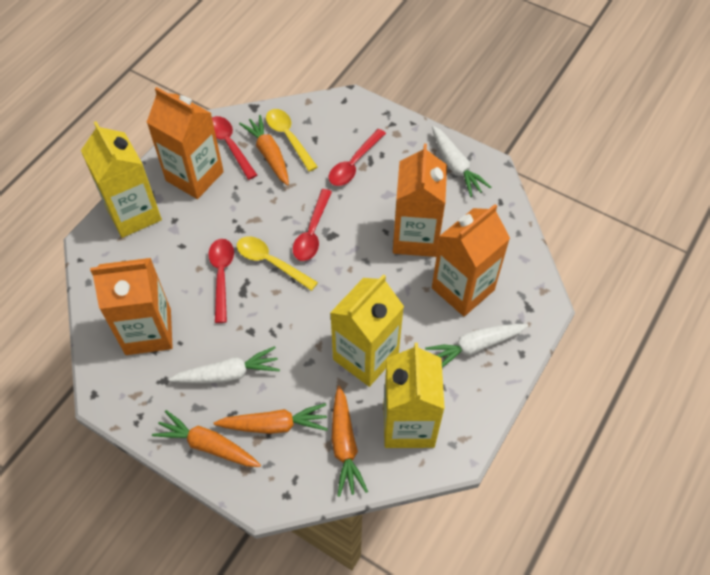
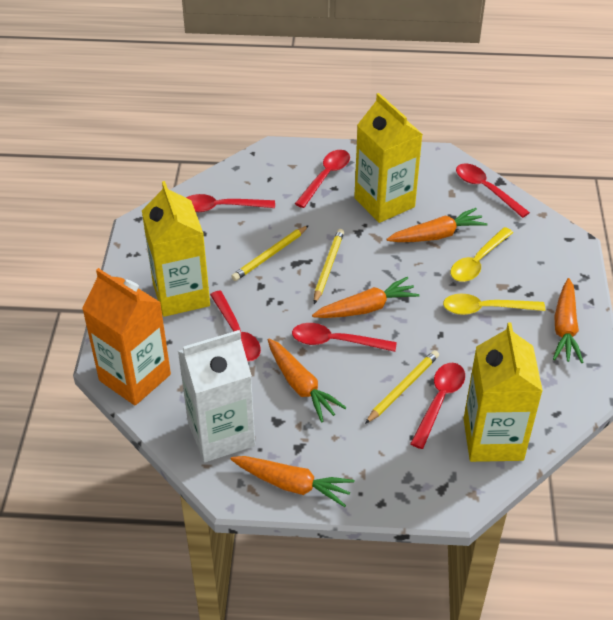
orange carrot: 4 -> 5
orange carton: 4 -> 1
red spoon: 4 -> 6
white carrot: 3 -> 0
white carton: 0 -> 1
yellow pencil: 0 -> 3

